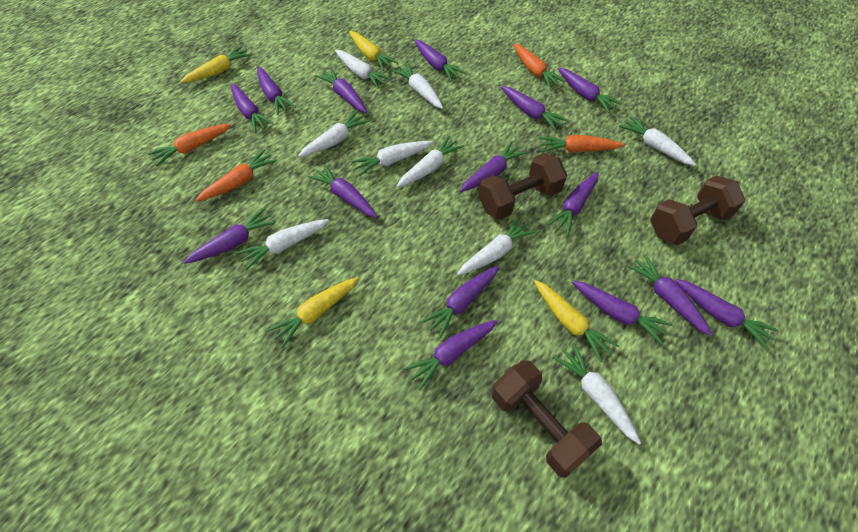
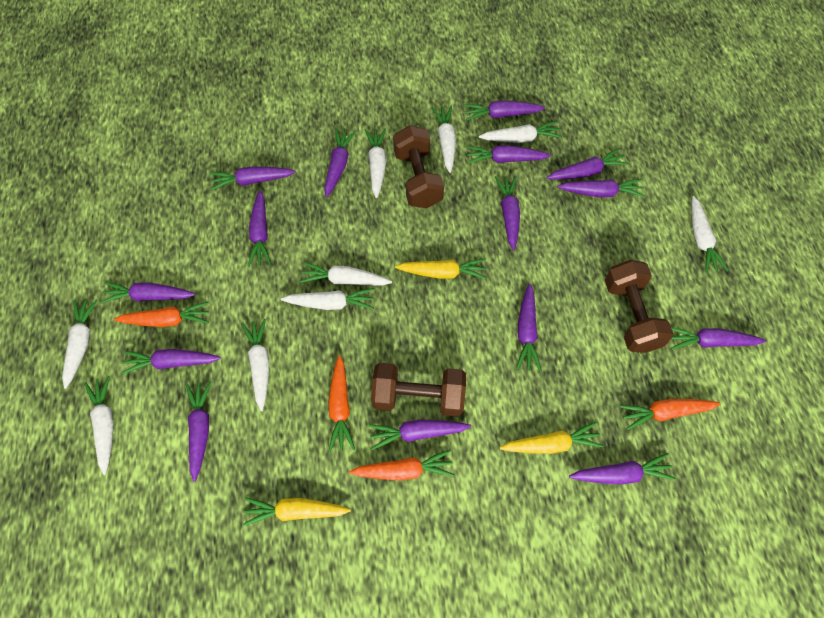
yellow carrot: 4 -> 3

